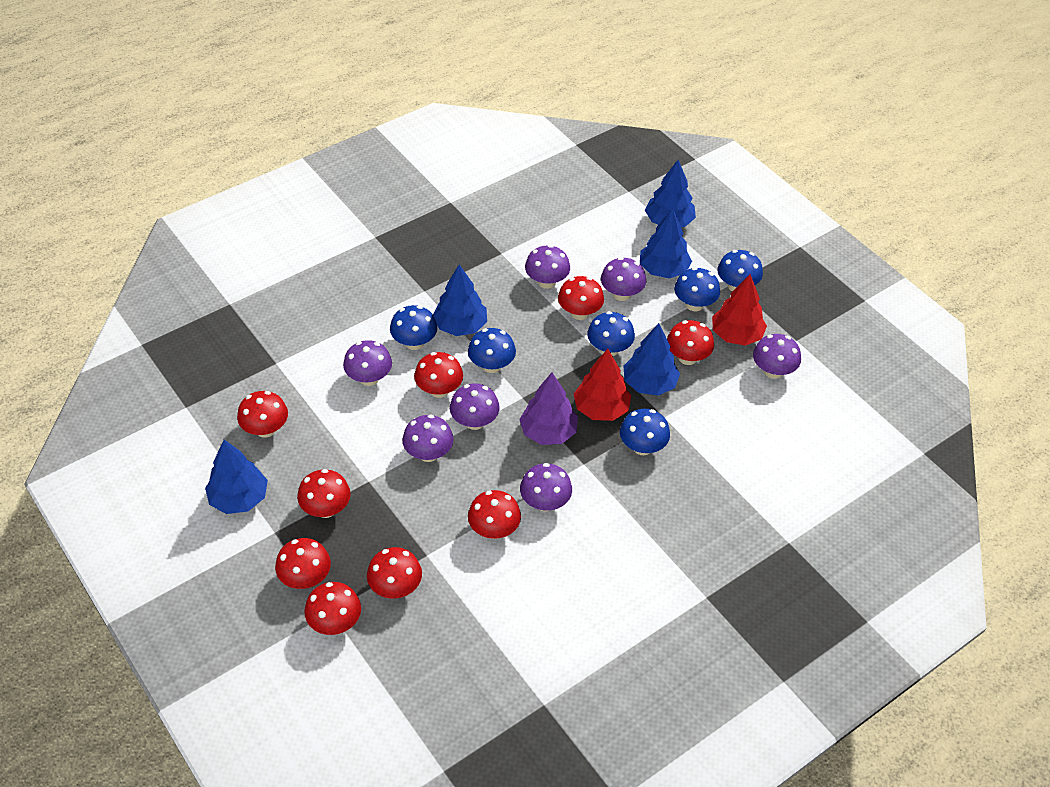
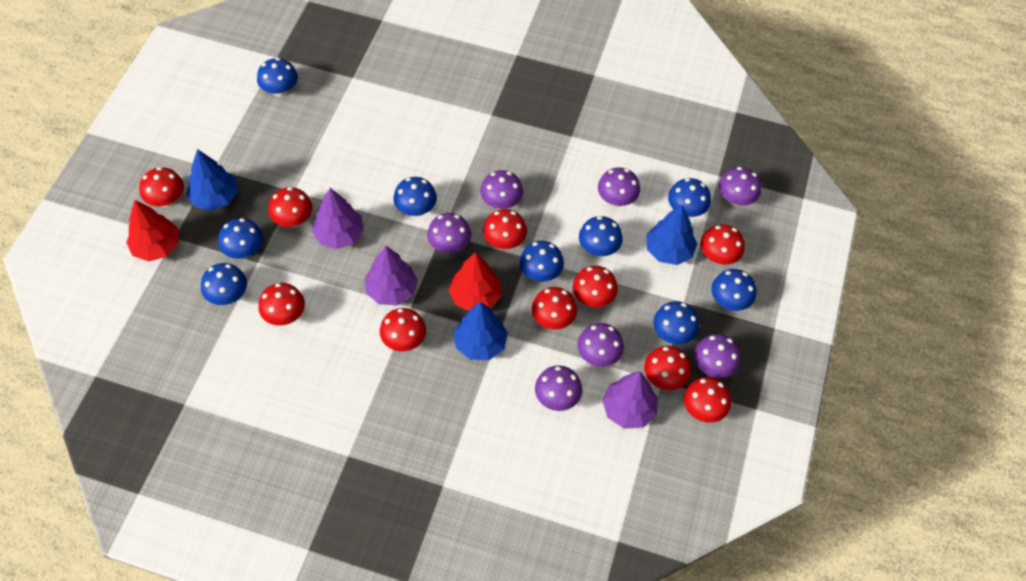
blue mushroom: 6 -> 9
blue tree: 5 -> 3
purple tree: 1 -> 3
red mushroom: 9 -> 10

